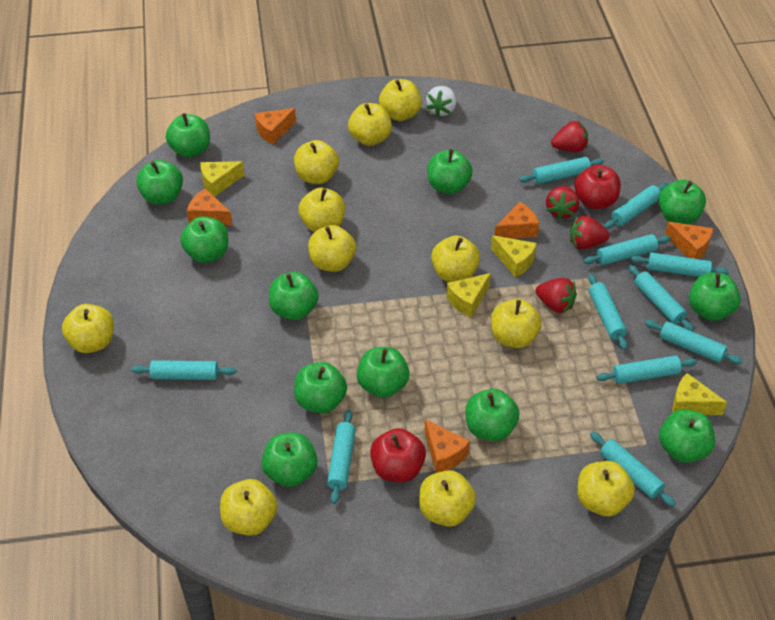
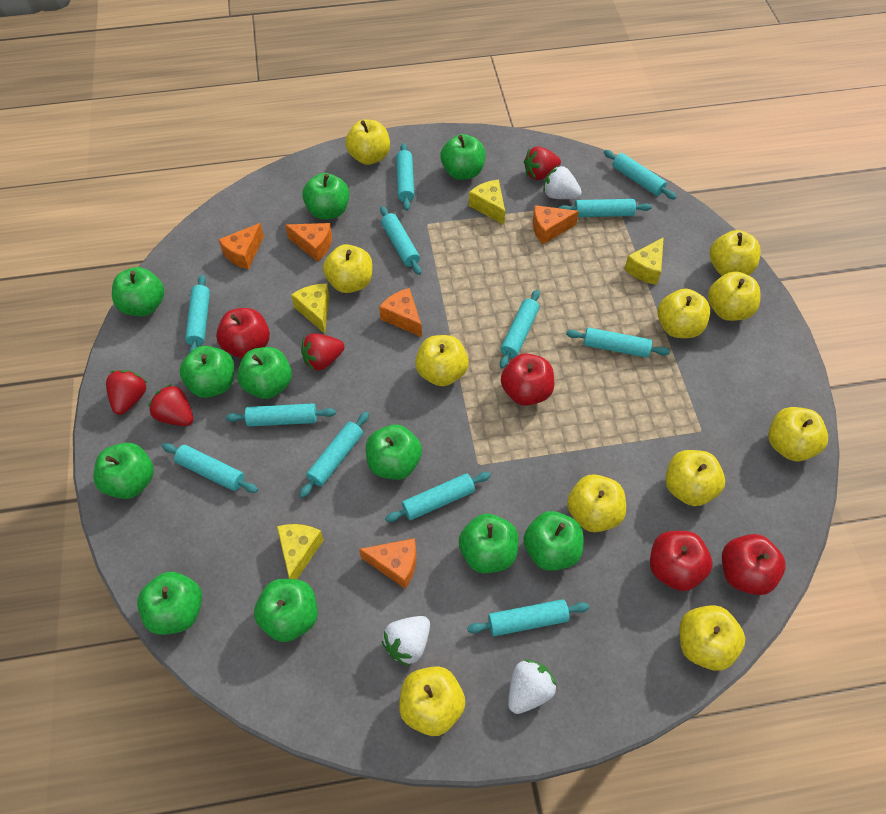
green apple: 12 -> 11
red apple: 2 -> 4
turquoise rolling pin: 11 -> 12
white strawberry: 1 -> 3

